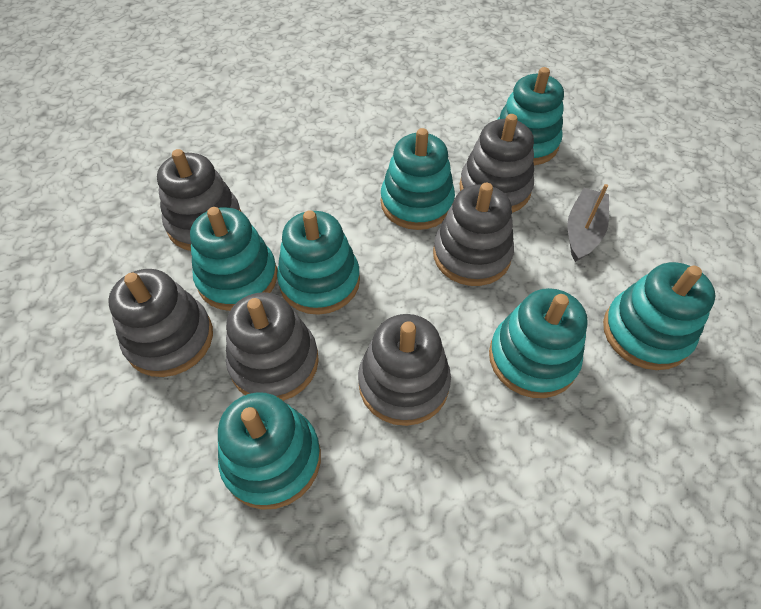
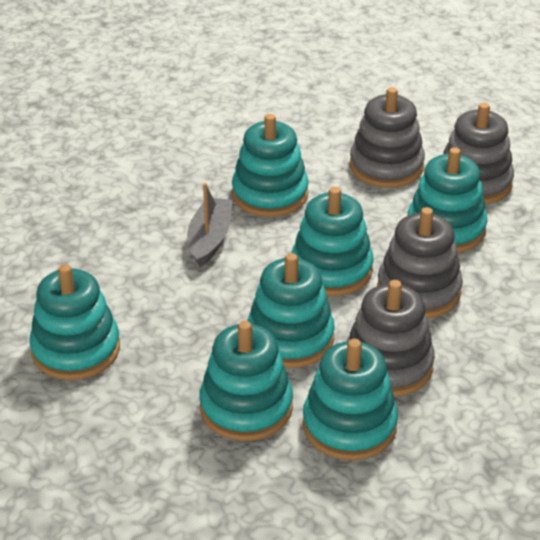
grey stacking toy: 6 -> 4

